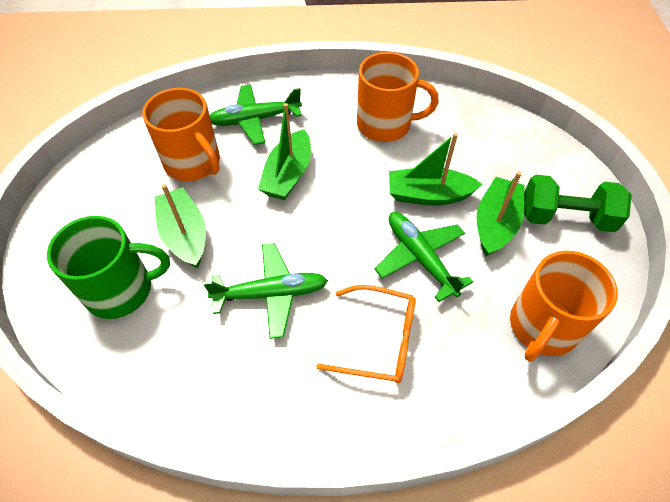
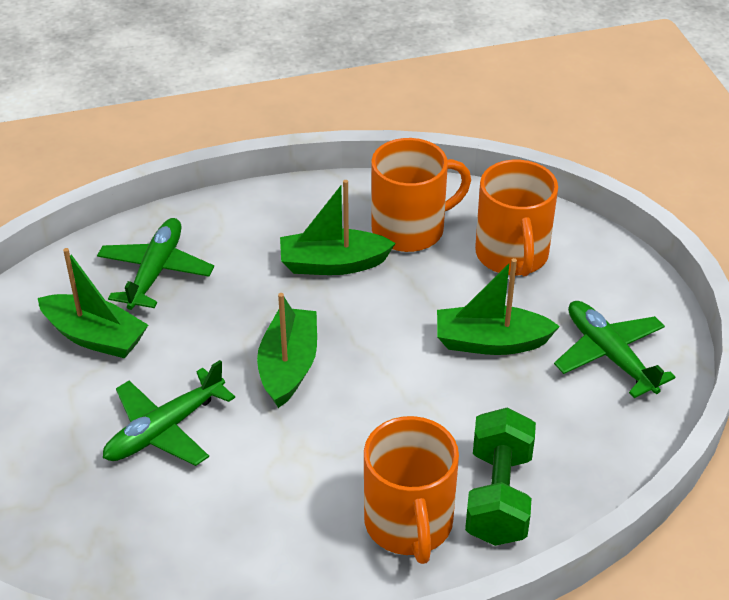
green mug: 1 -> 0
orange glasses: 1 -> 0

